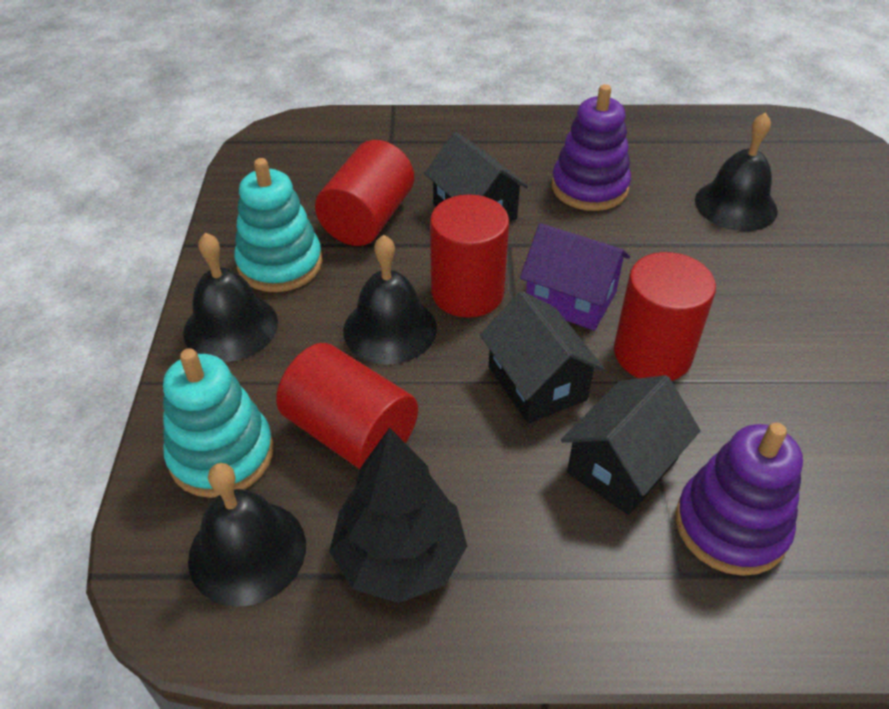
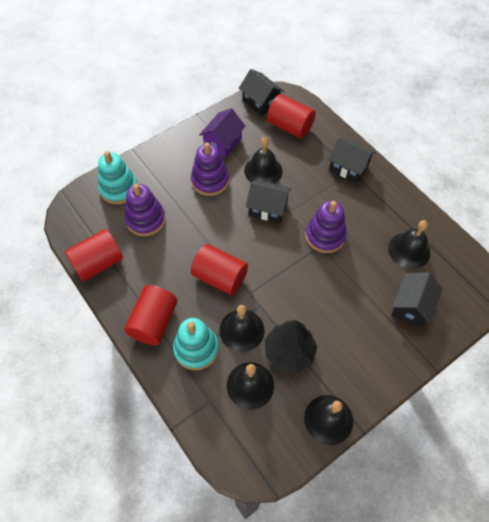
black bell: 4 -> 5
black house: 3 -> 4
purple stacking toy: 2 -> 3

